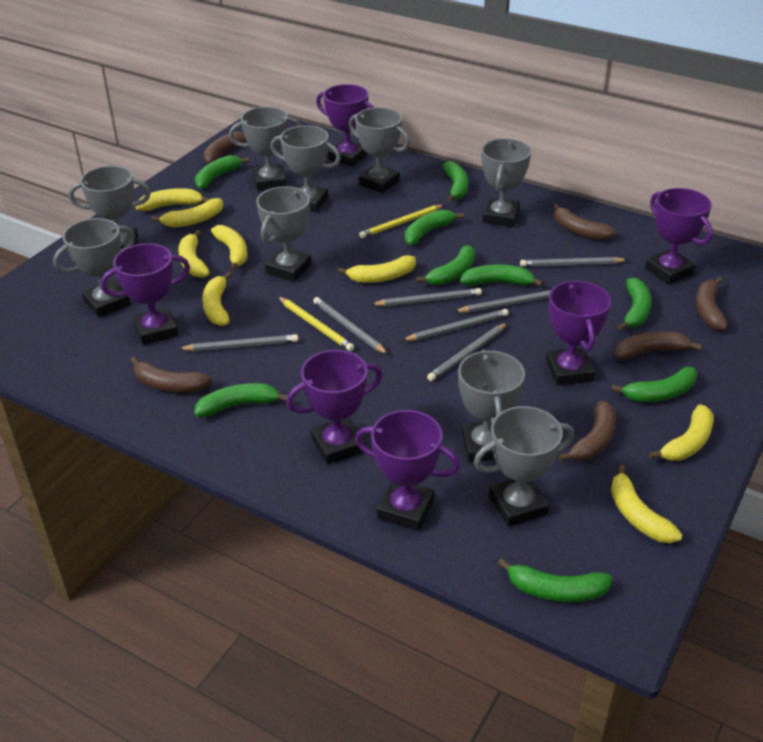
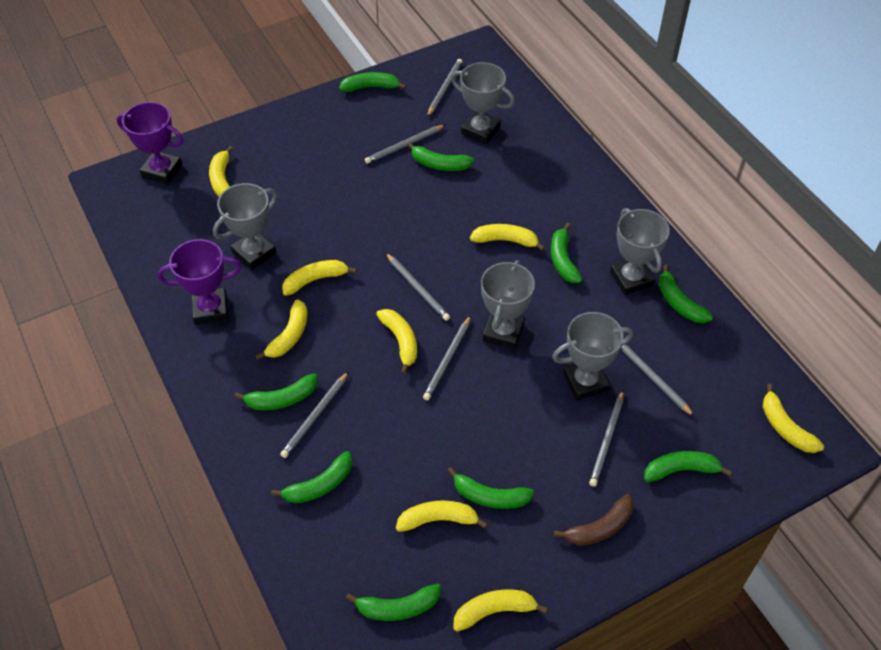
brown banana: 6 -> 1
grey trophy: 9 -> 5
purple trophy: 6 -> 2
yellow pencil: 2 -> 0

